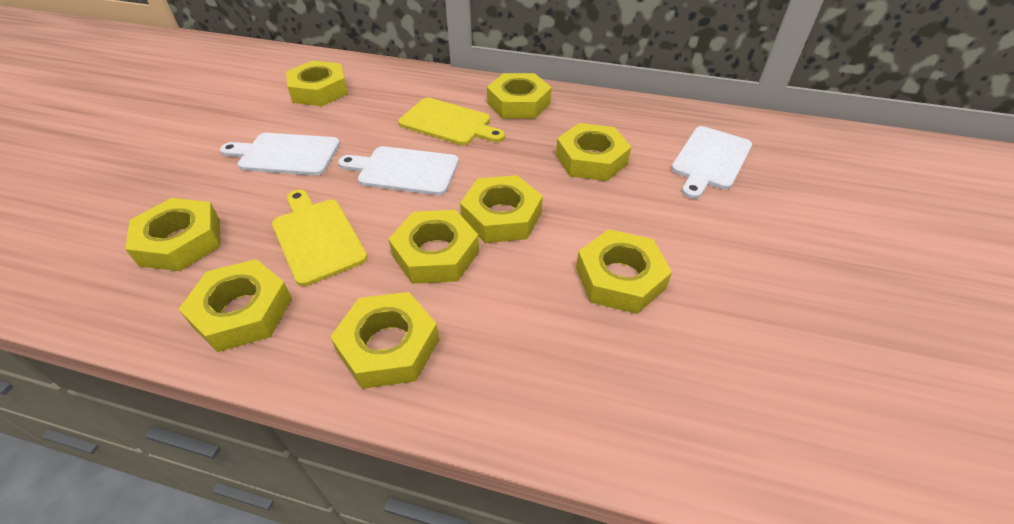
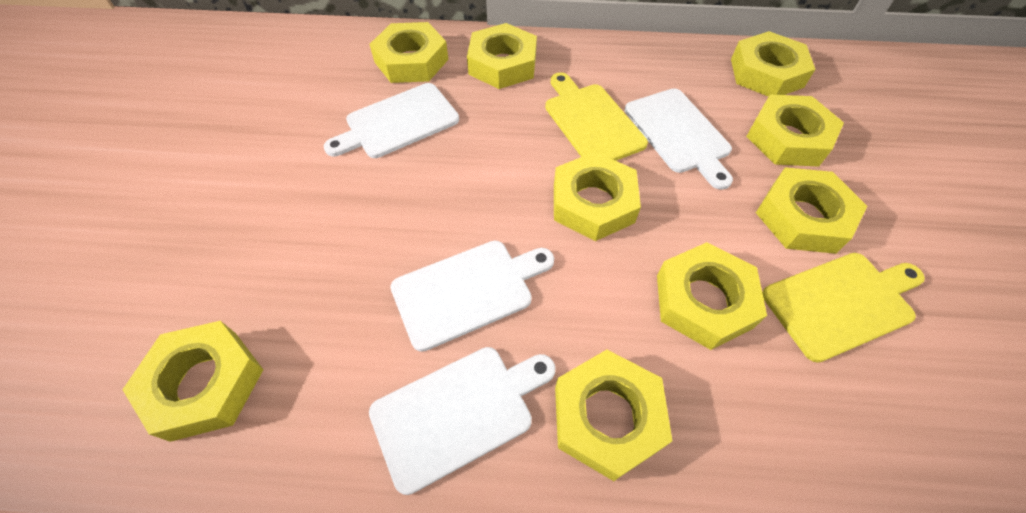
white cutting board: 3 -> 4

